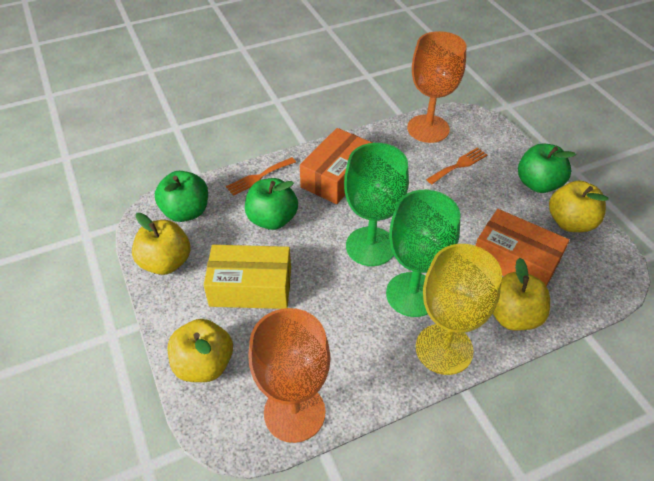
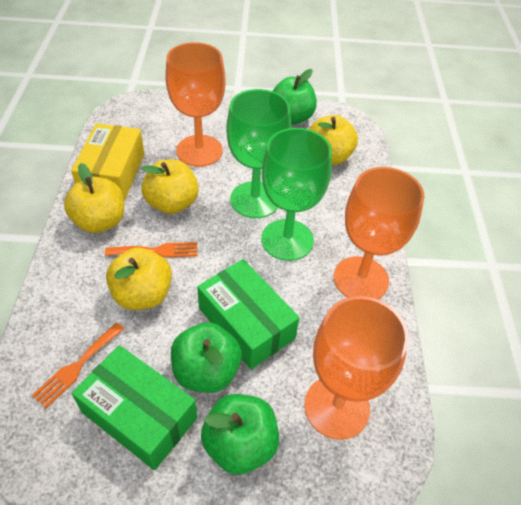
green box: 0 -> 2
orange box: 2 -> 0
orange goblet: 2 -> 3
yellow goblet: 1 -> 0

